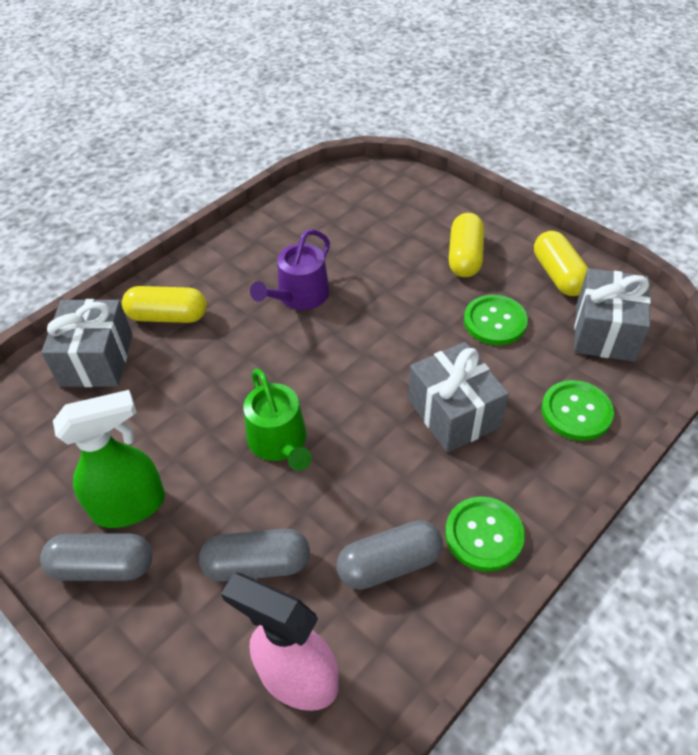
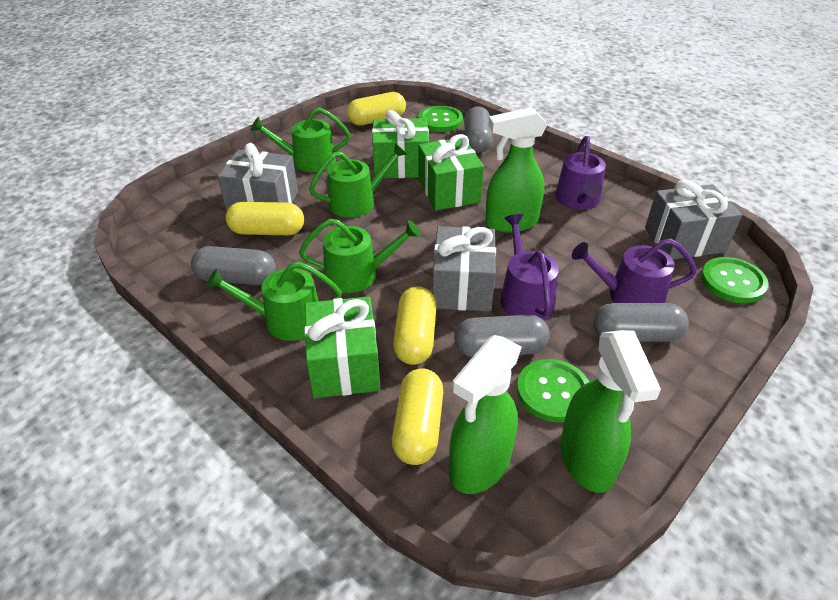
green gift: 0 -> 3
green spray bottle: 1 -> 3
green watering can: 1 -> 4
grey capsule: 3 -> 4
pink spray bottle: 1 -> 0
purple watering can: 1 -> 3
yellow capsule: 3 -> 4

